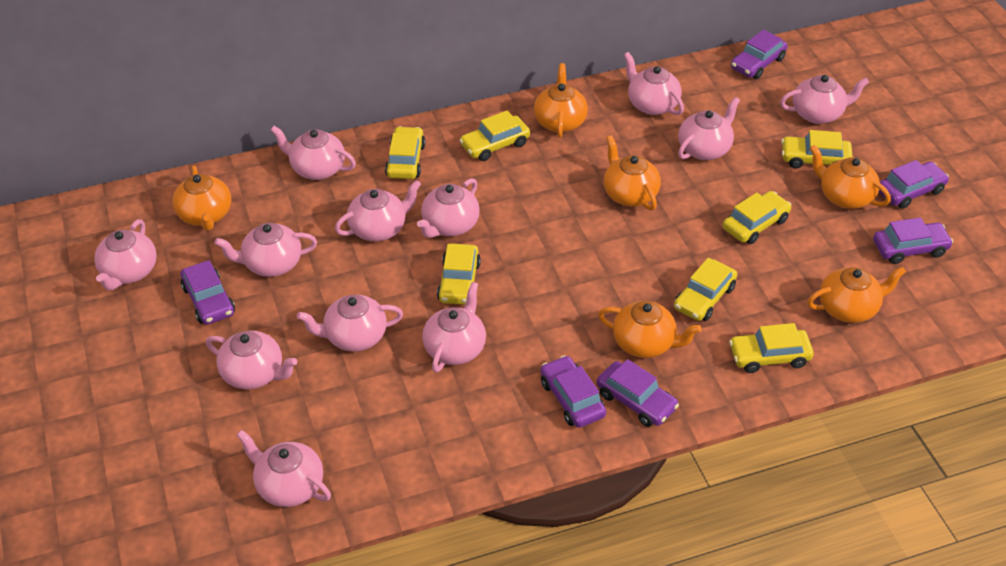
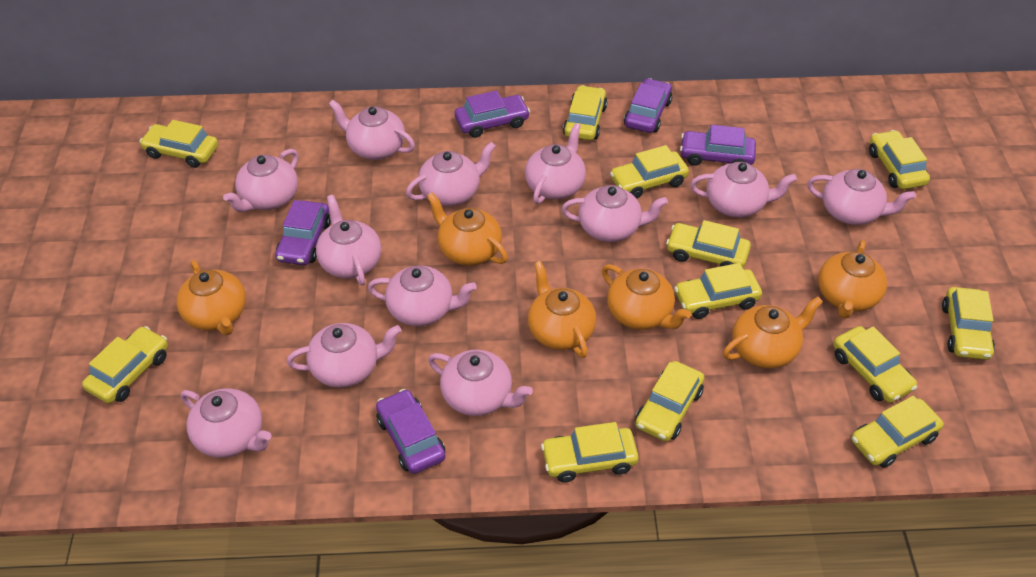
purple car: 6 -> 5
yellow car: 7 -> 12

